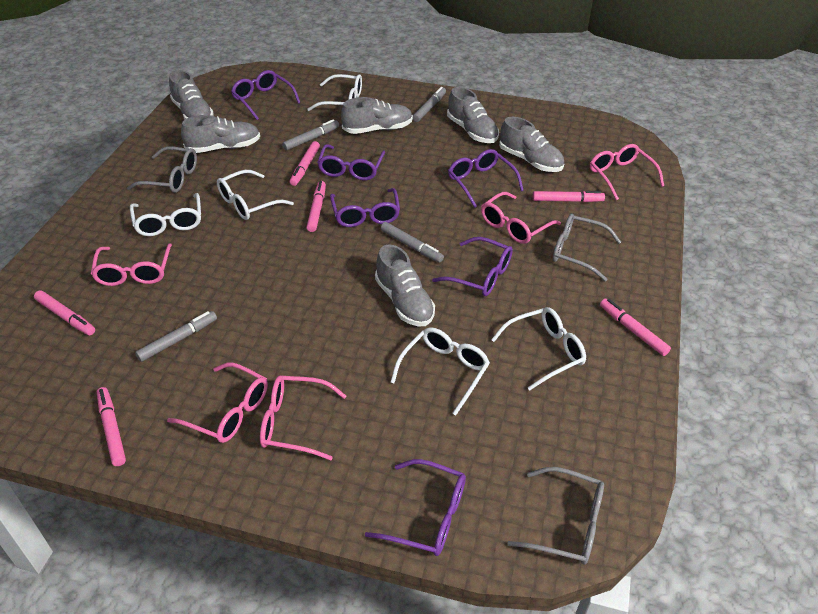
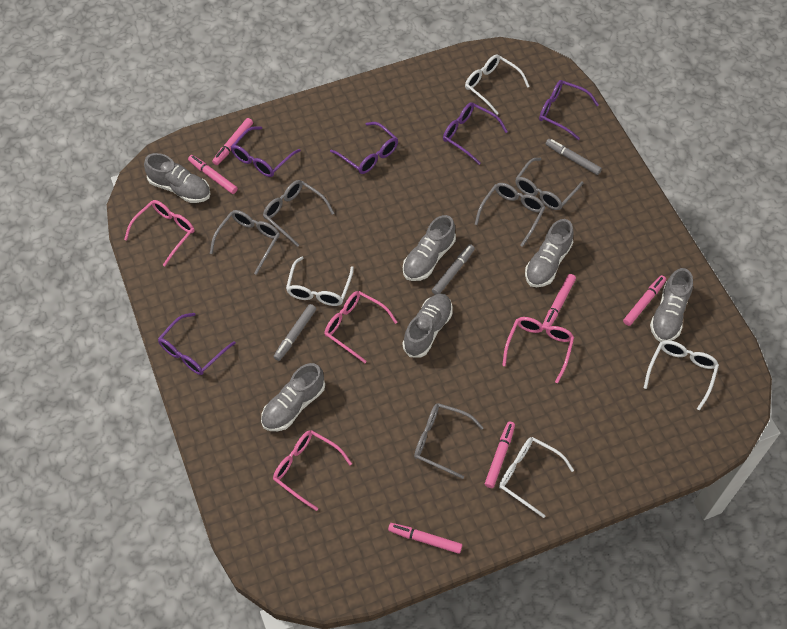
grey glasses: 3 -> 5
grey marker: 4 -> 3
pink glasses: 5 -> 4
purple glasses: 6 -> 5
white glasses: 5 -> 4

